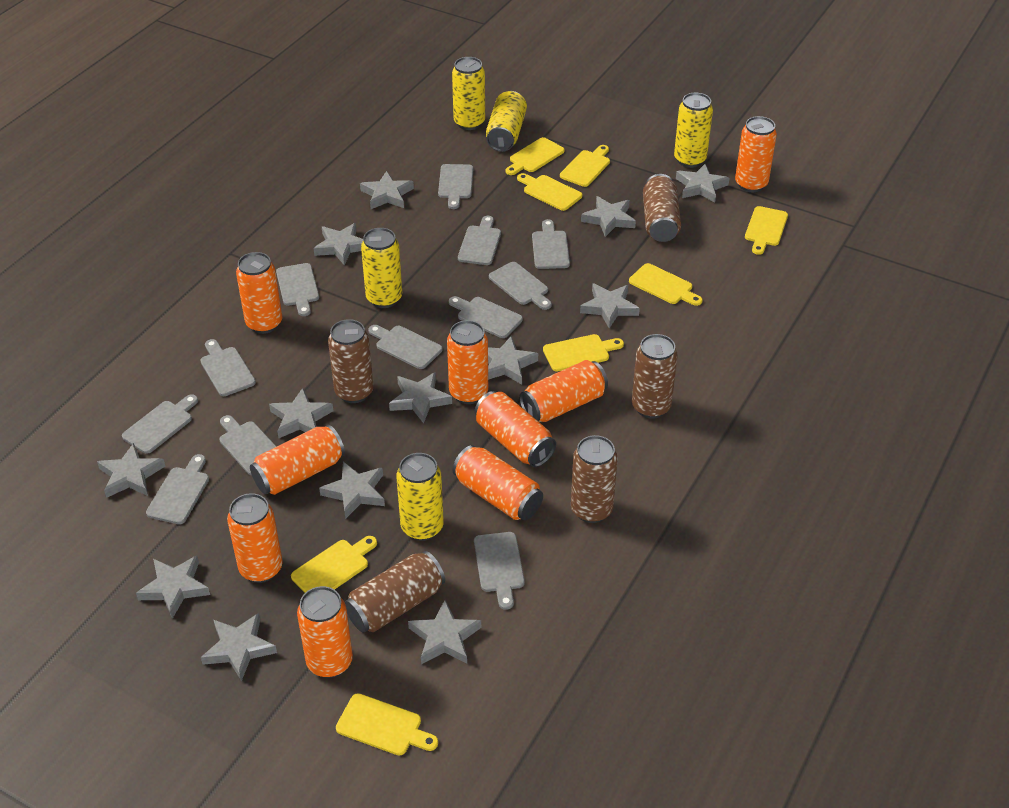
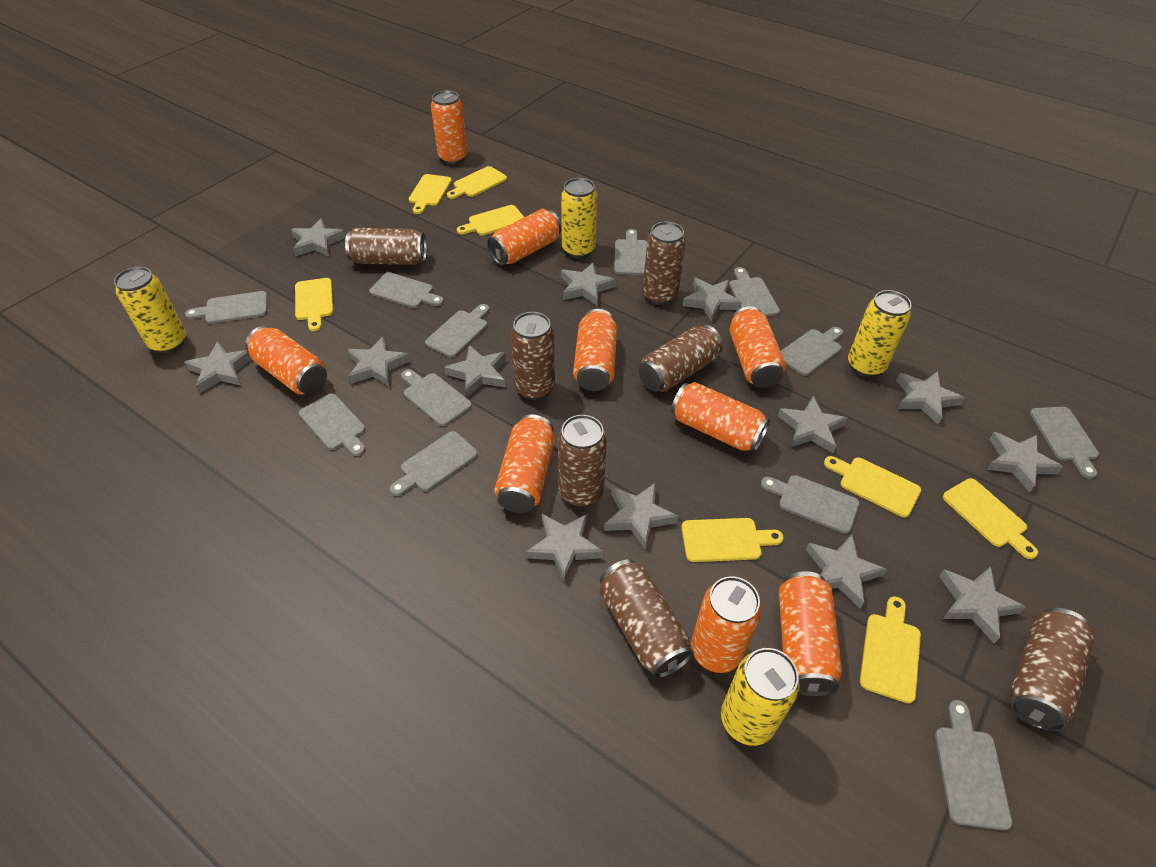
brown can: 5 -> 7
yellow can: 5 -> 4

